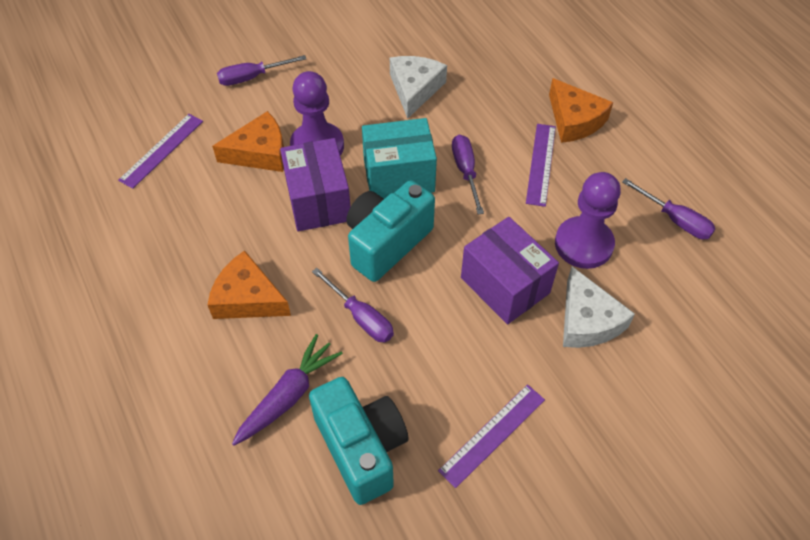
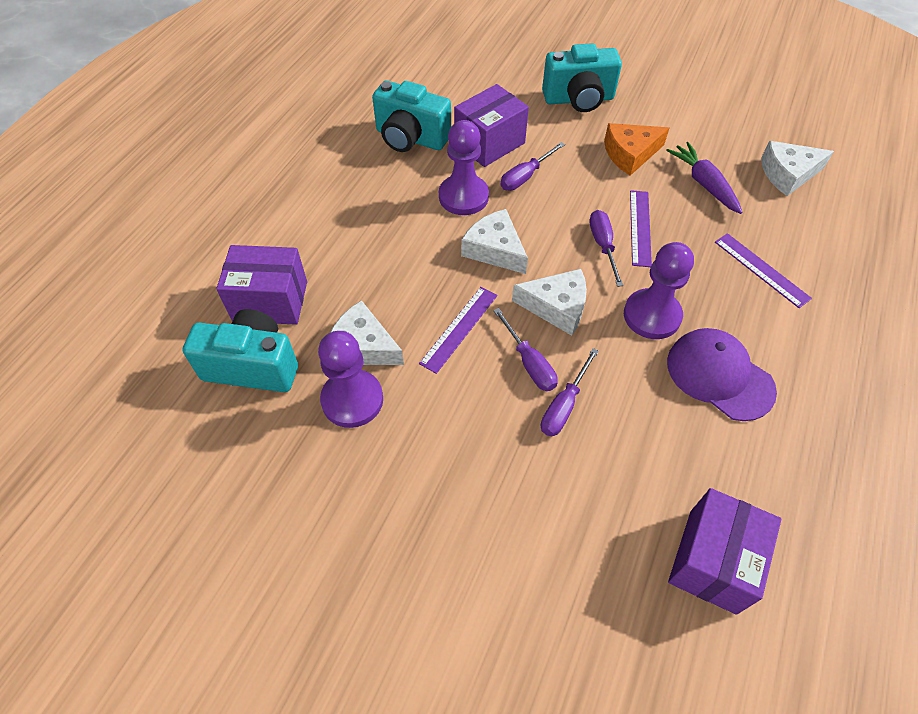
orange cheese: 3 -> 1
purple box: 2 -> 3
purple cap: 0 -> 1
purple pawn: 2 -> 3
turquoise box: 1 -> 0
turquoise camera: 2 -> 3
white cheese: 2 -> 4

